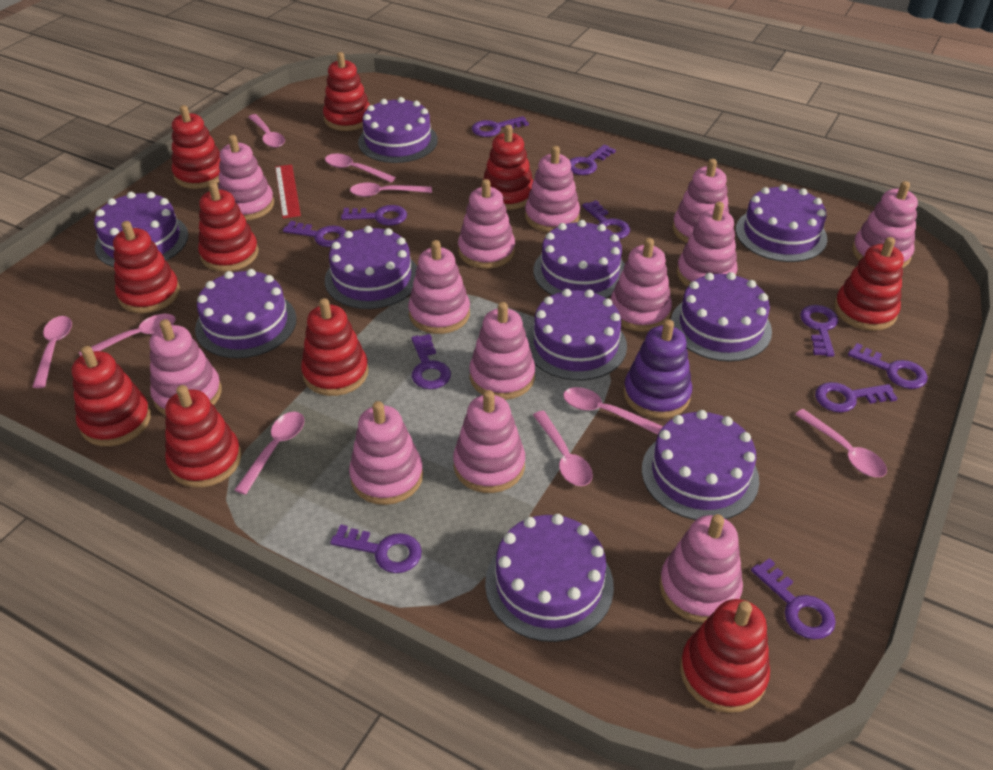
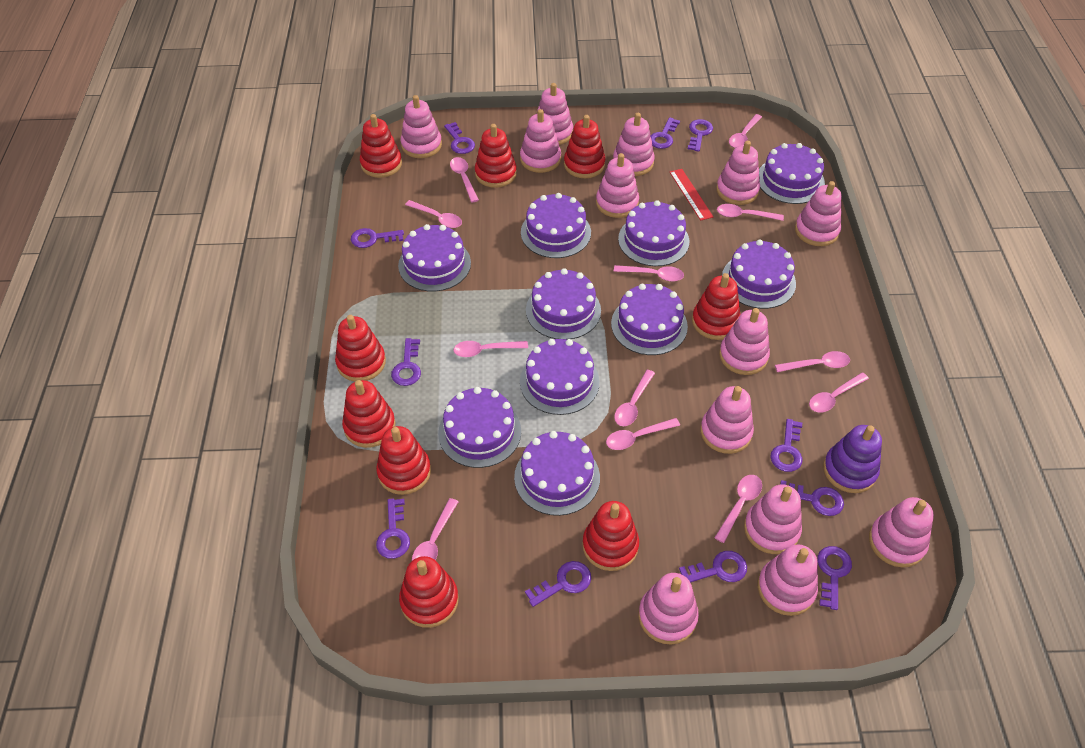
pink spoon: 9 -> 12
red stacking toy: 10 -> 9

